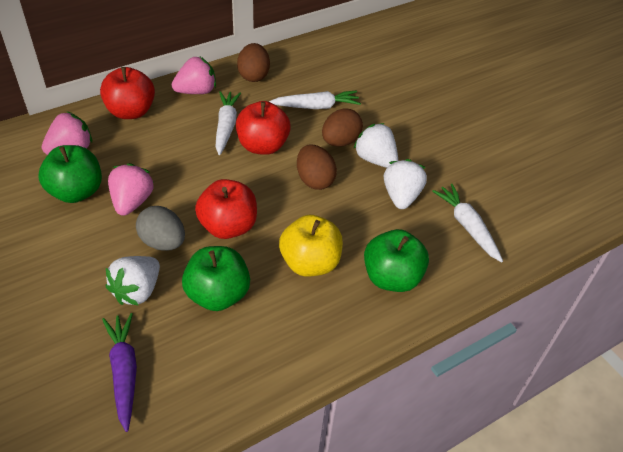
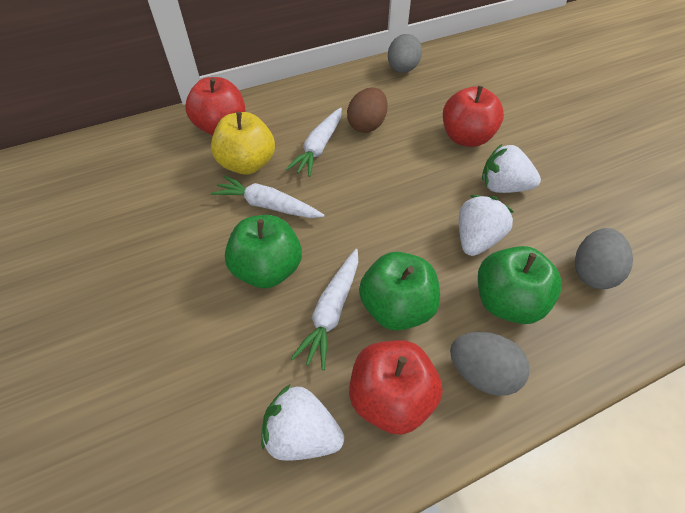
brown egg: 3 -> 1
grey egg: 1 -> 3
pink strawberry: 3 -> 0
purple carrot: 1 -> 0

